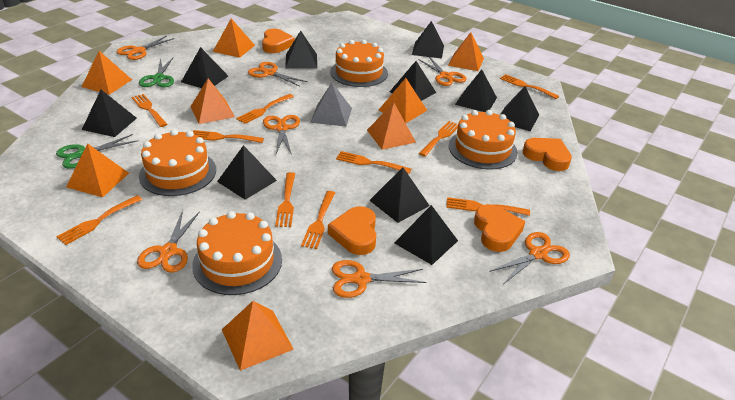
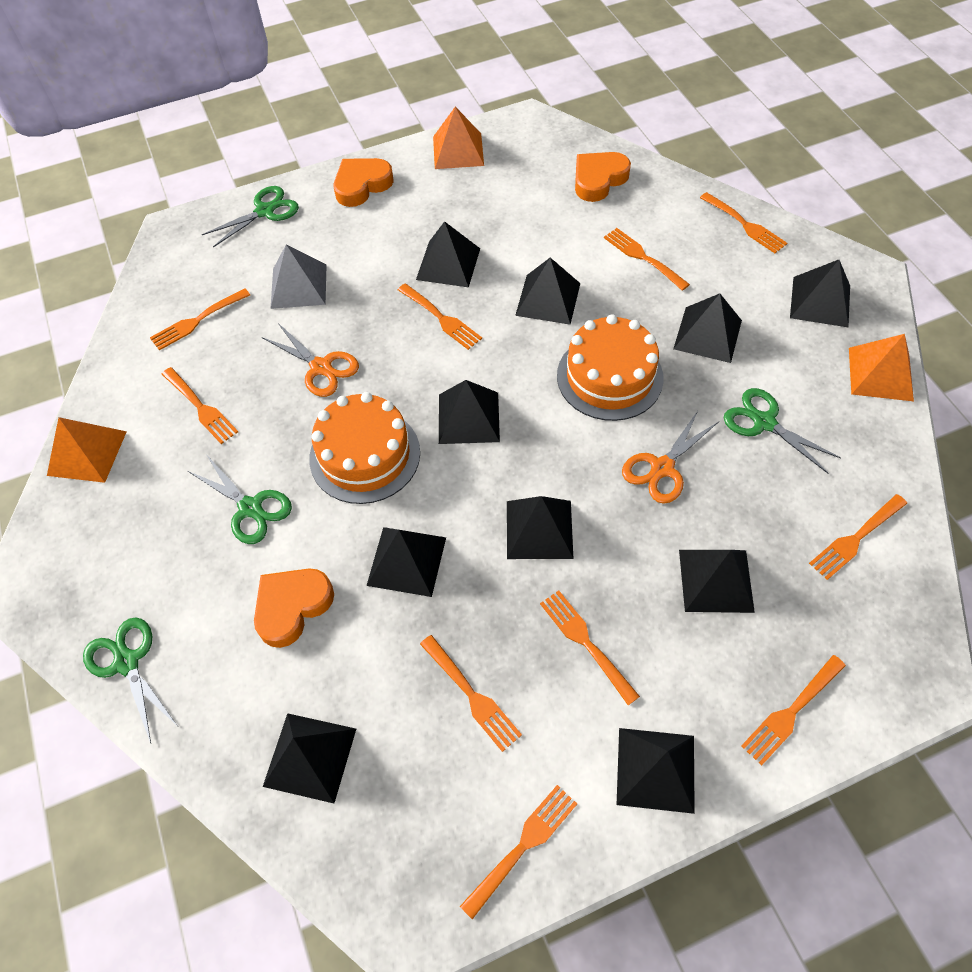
green scissors: 2 -> 4
orange cake: 4 -> 2
orange heart: 4 -> 3
orange pyramid: 8 -> 3
orange scissors: 7 -> 2

